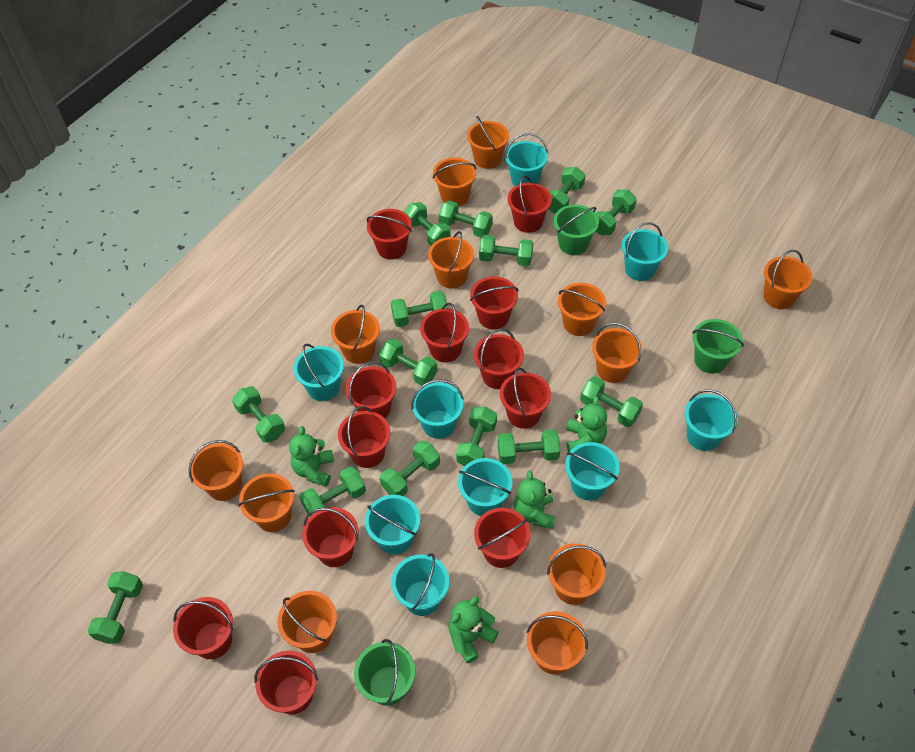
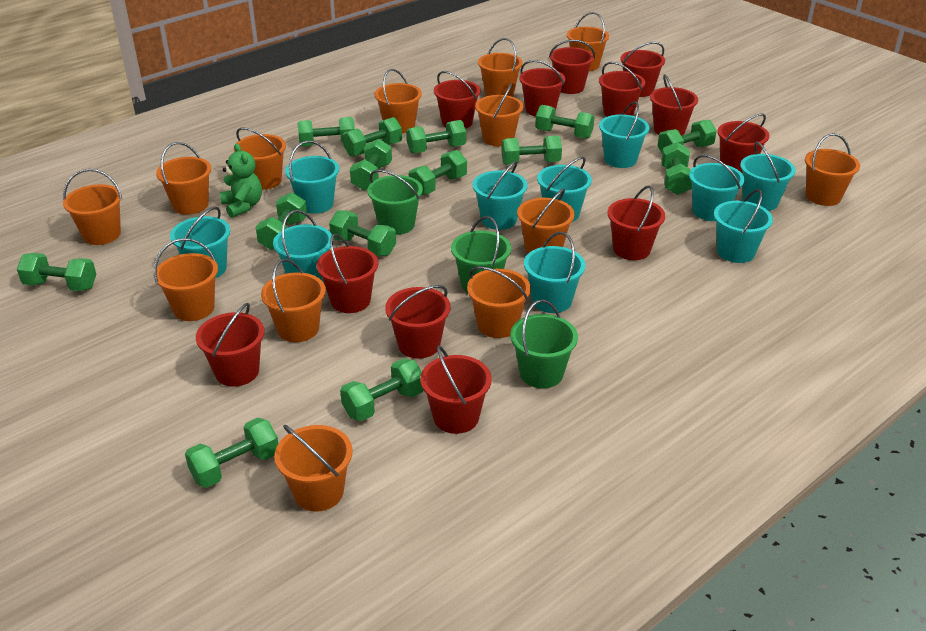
green teddy bear: 4 -> 1
orange bucket: 12 -> 13
turquoise bucket: 9 -> 10

